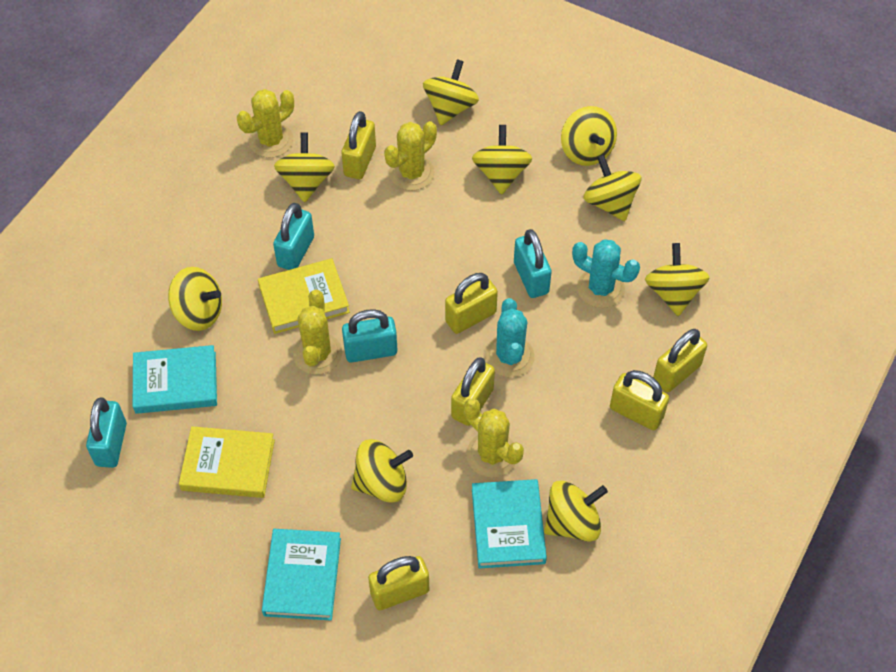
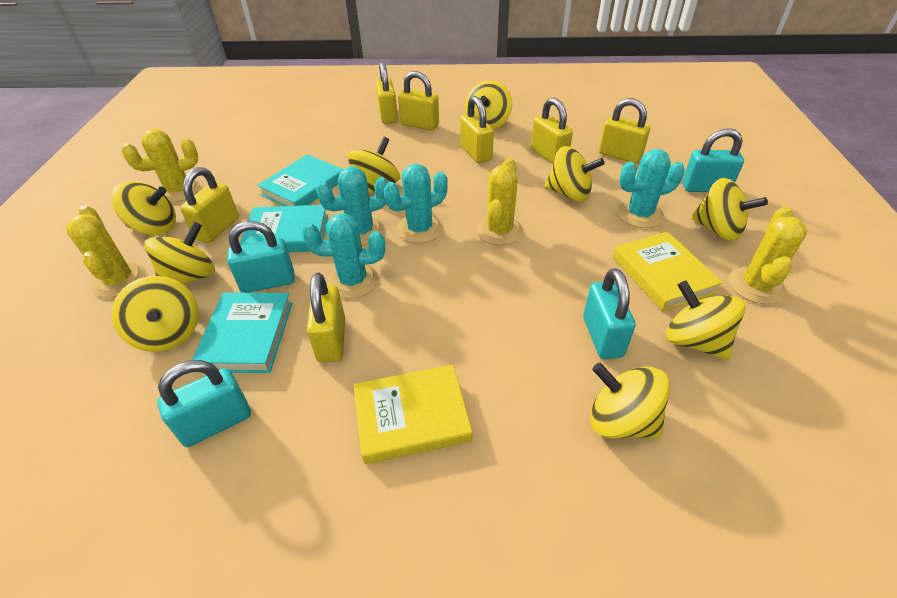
turquoise cactus: 2 -> 4
yellow padlock: 6 -> 7

